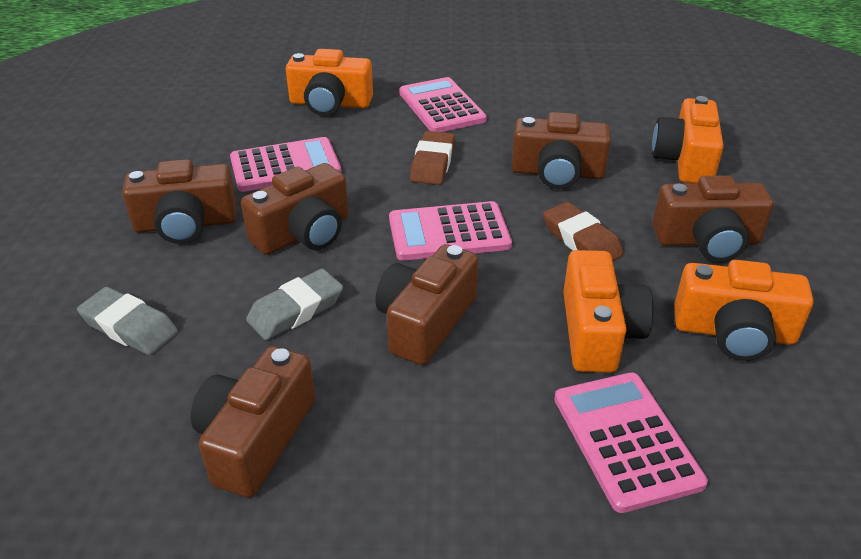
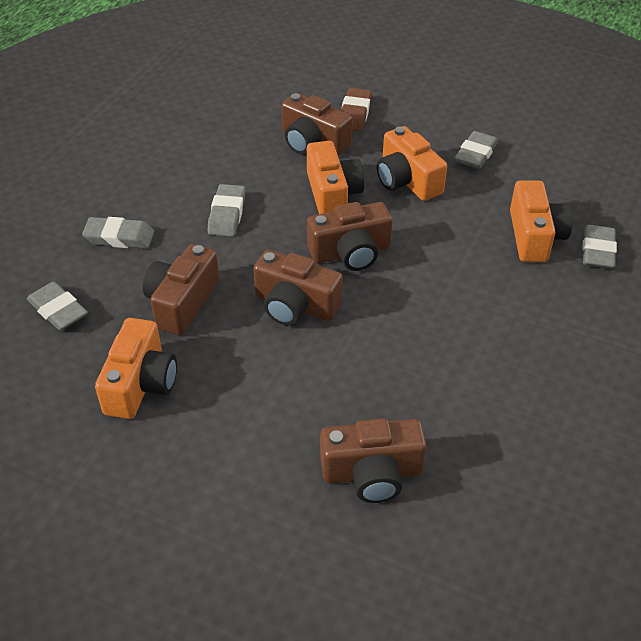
brown camera: 6 -> 5
brown eraser: 2 -> 1
grey eraser: 2 -> 5
pink calculator: 4 -> 0

